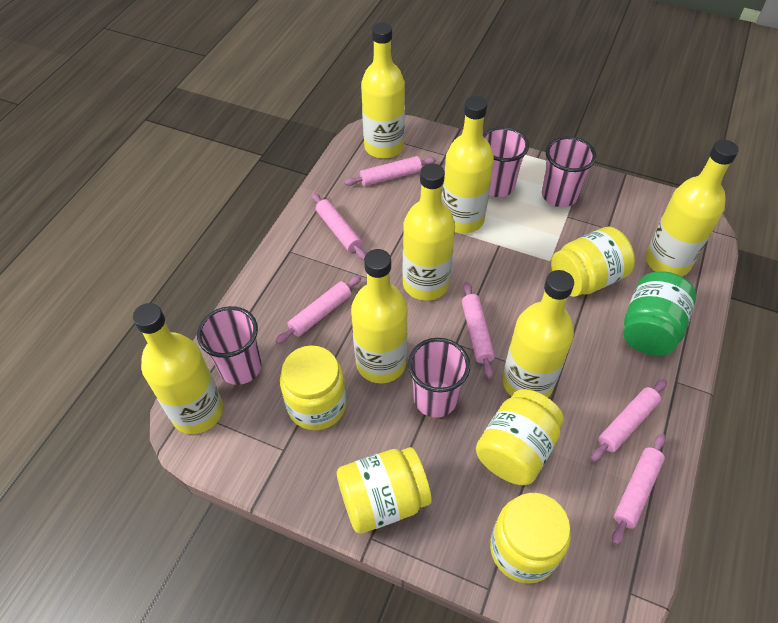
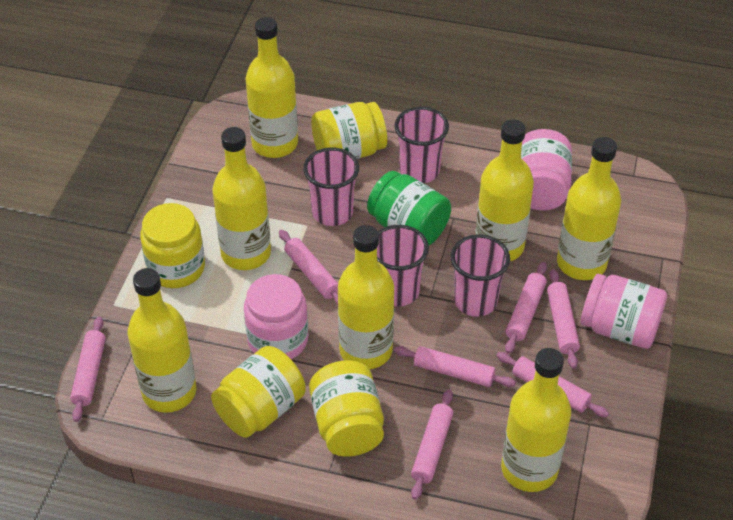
pink jar: 0 -> 3
pink rolling pin: 6 -> 7
yellow jar: 5 -> 4

